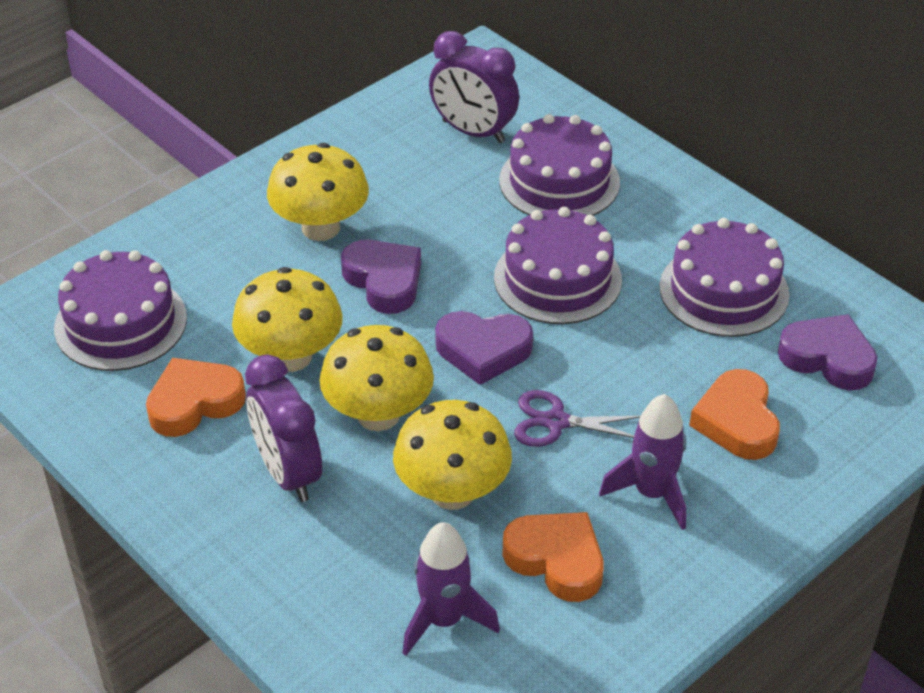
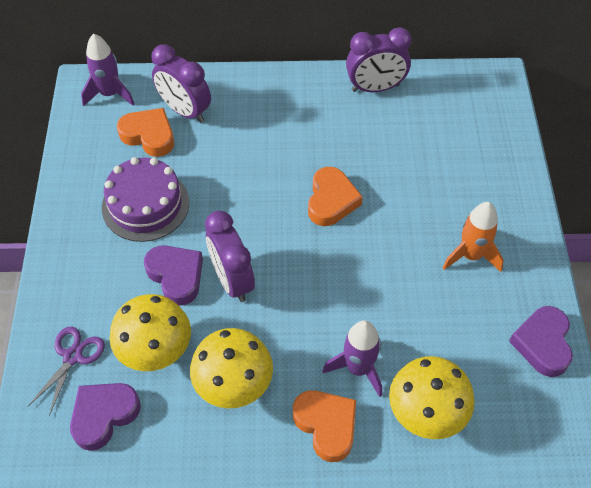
orange rocket: 0 -> 1
purple cake: 4 -> 1
purple clock: 2 -> 3
yellow mushroom: 4 -> 3

